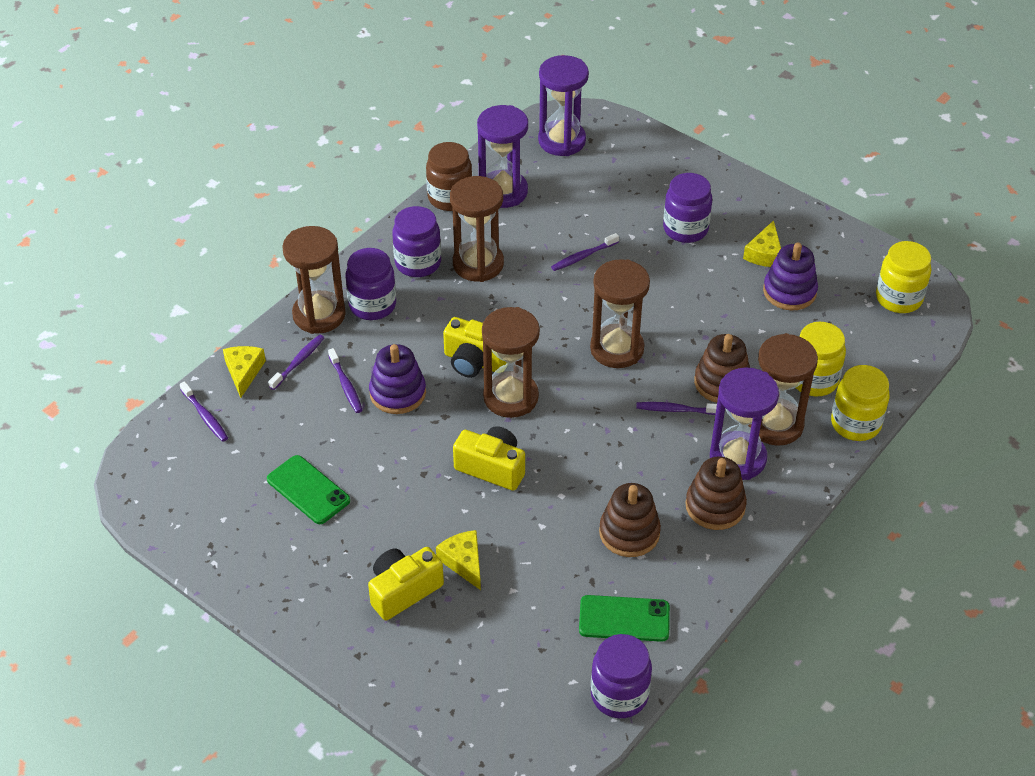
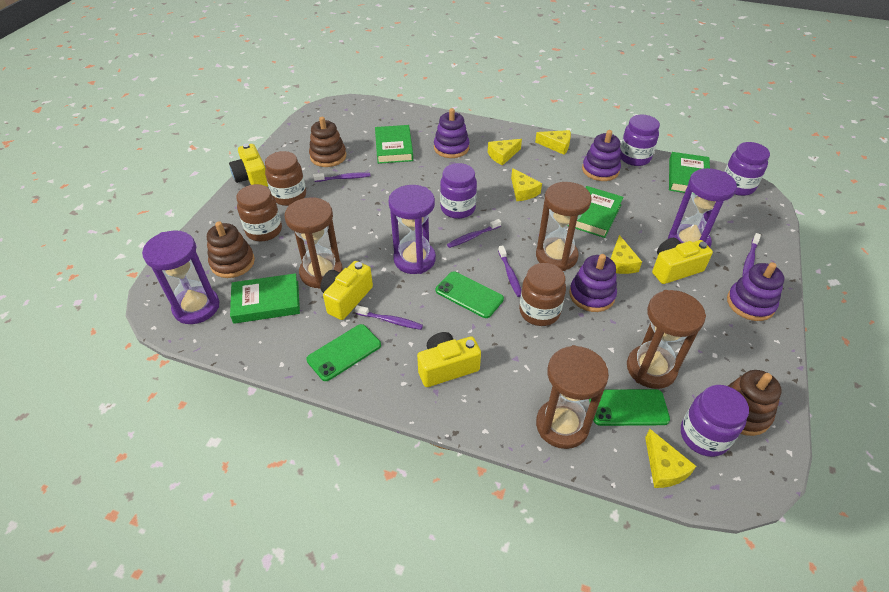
brown hourglass: 5 -> 4
brown jar: 1 -> 3
green book: 0 -> 4
green phone: 2 -> 3
purple stacking toy: 2 -> 4
yellow camera: 3 -> 4
yellow cheese: 3 -> 5
yellow jar: 3 -> 0

